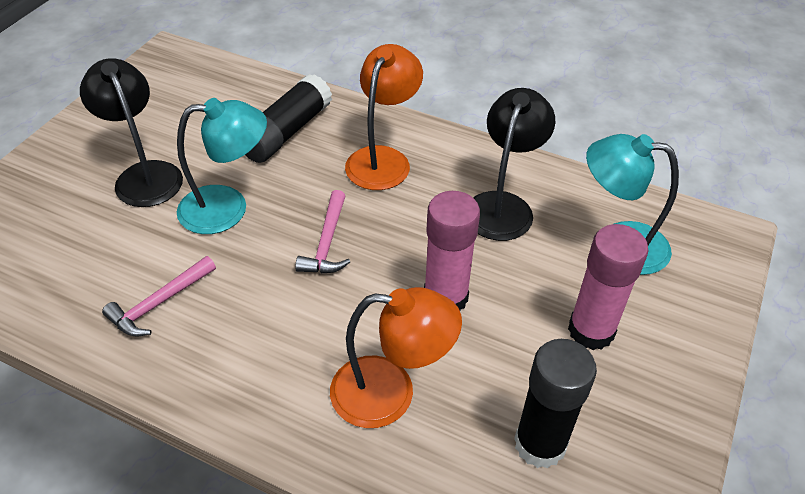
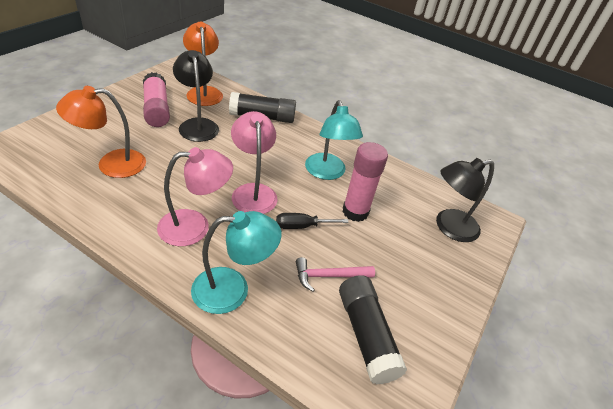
black screwdriver: 0 -> 1
pink hammer: 2 -> 1
pink lamp: 0 -> 2

